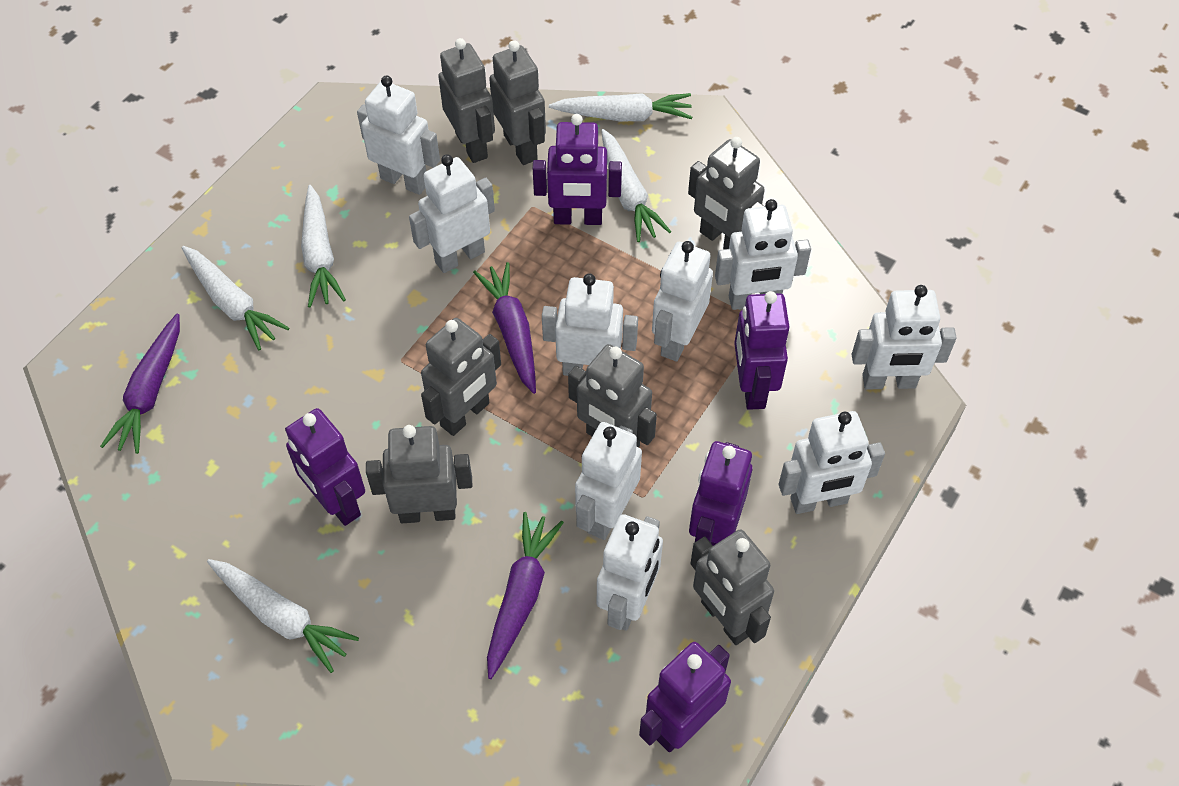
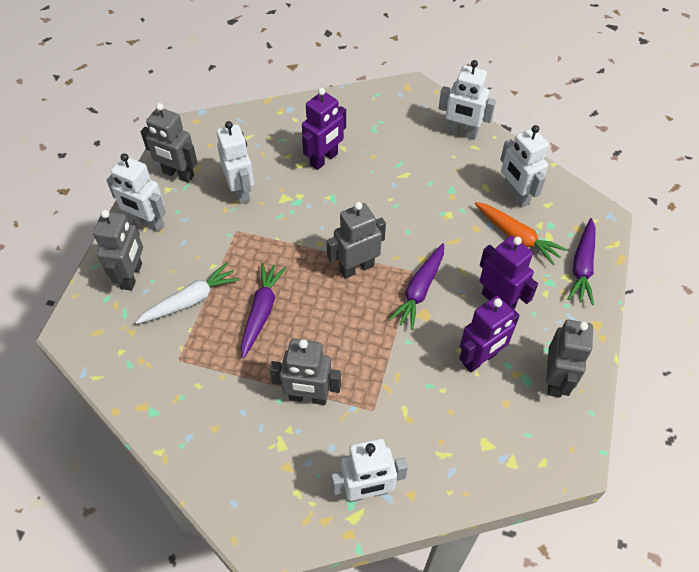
grey robot: 7 -> 5
orange carrot: 0 -> 1
purple robot: 5 -> 3
white carrot: 5 -> 1
white robot: 9 -> 5

